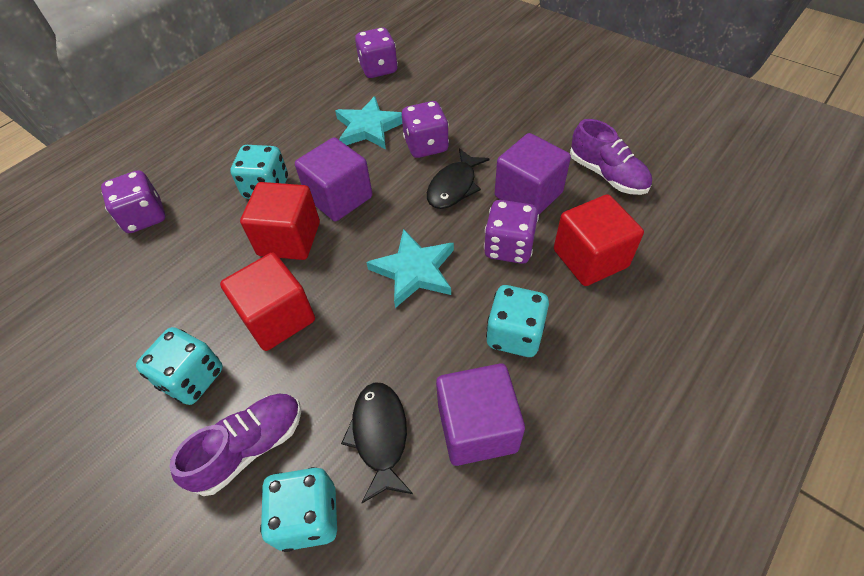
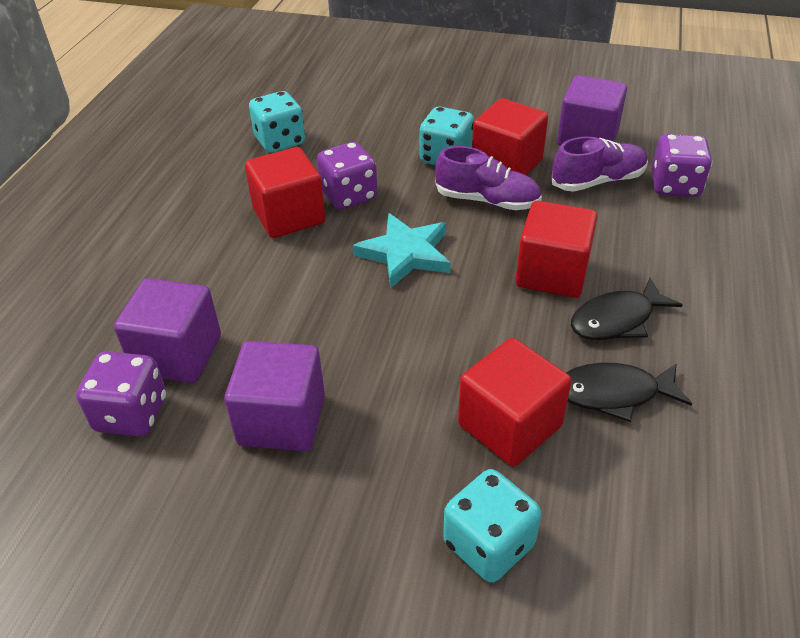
purple dice: 4 -> 3
red cube: 3 -> 4
turquoise dice: 4 -> 3
turquoise star: 2 -> 1

